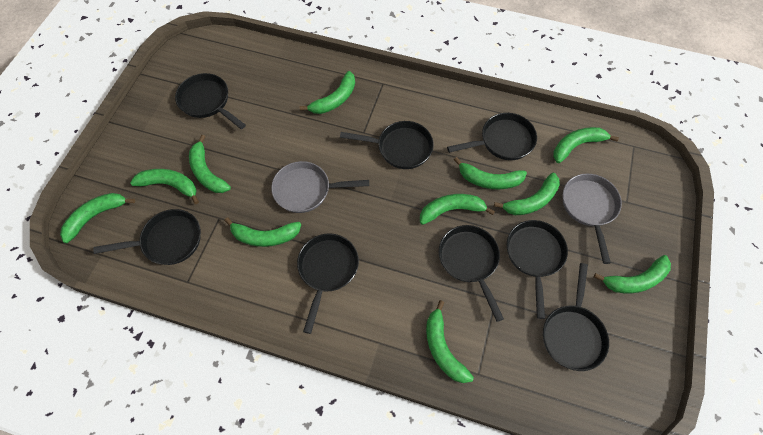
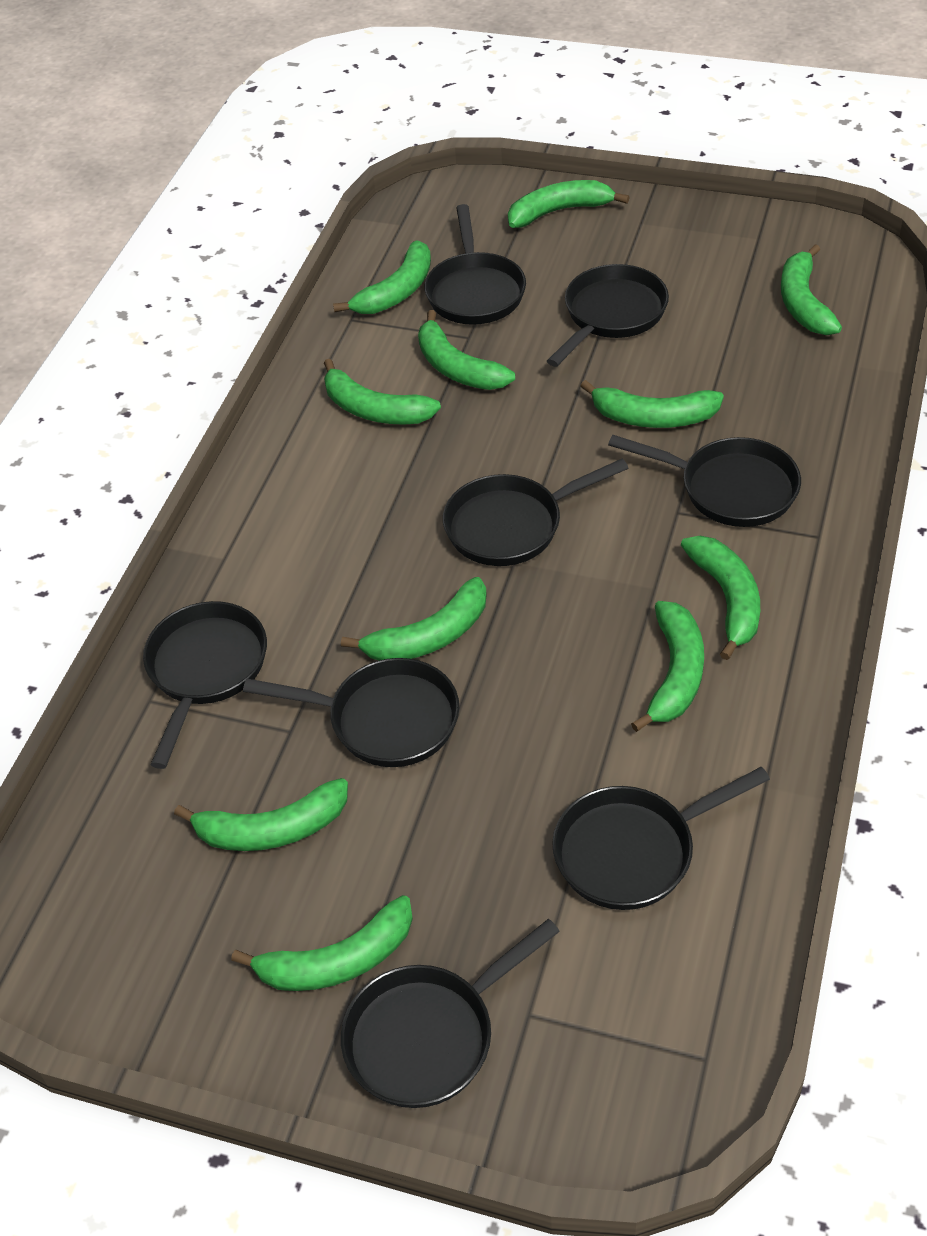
grey pan: 2 -> 0

